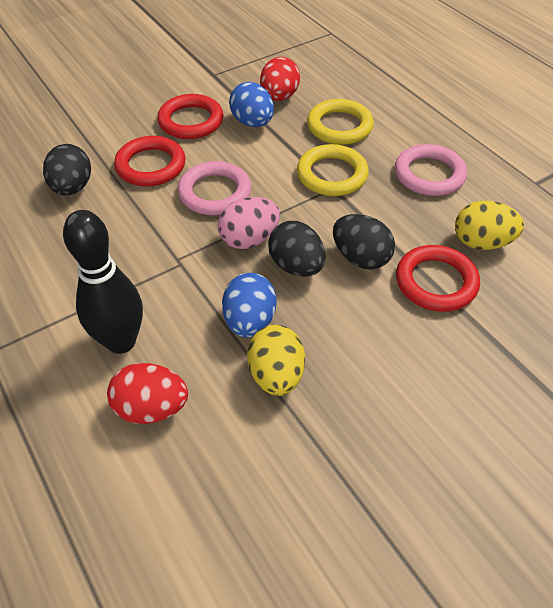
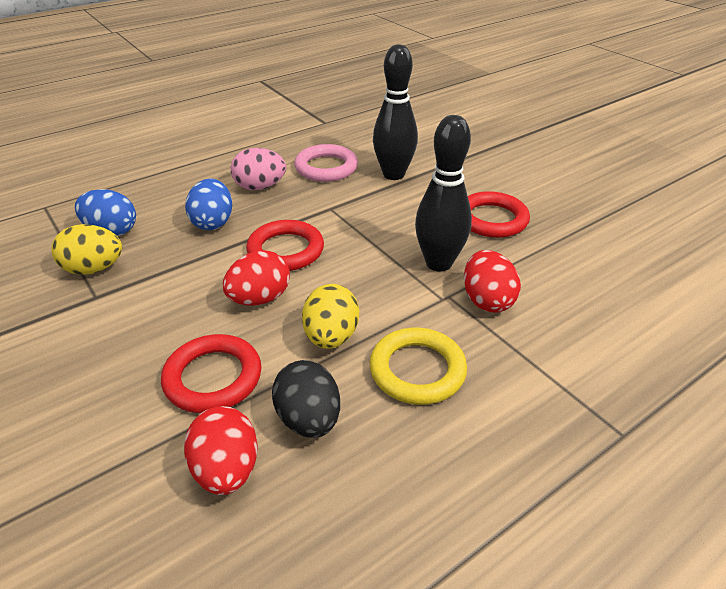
black bowling pin: 1 -> 2
black egg: 3 -> 1
pink ring: 2 -> 1
red egg: 2 -> 3
yellow ring: 2 -> 1

